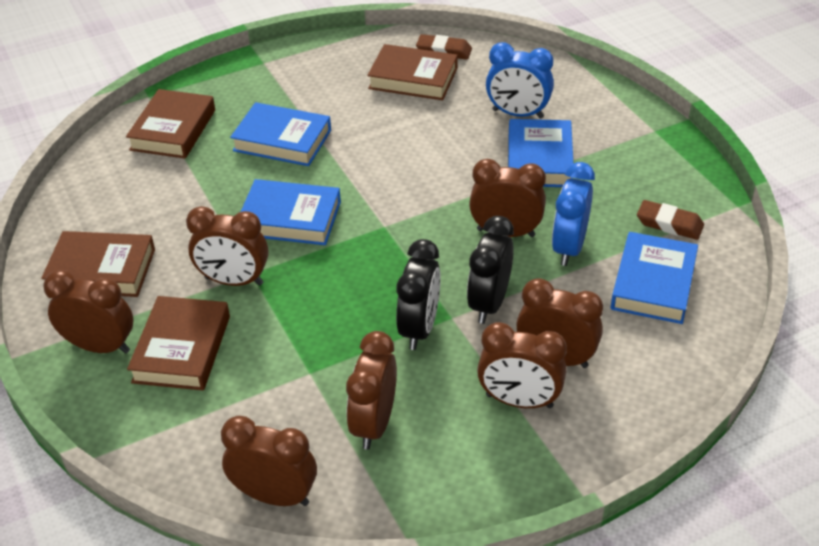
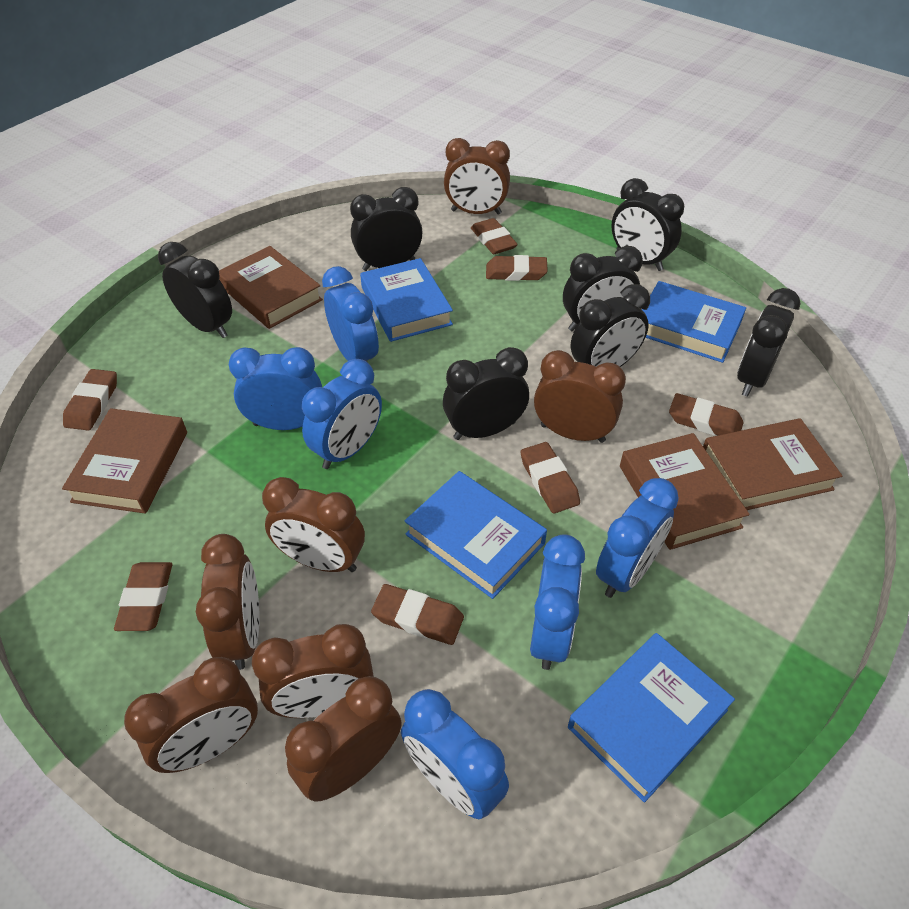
black clock: 2 -> 7
blue clock: 2 -> 6
brown eraser: 2 -> 7

